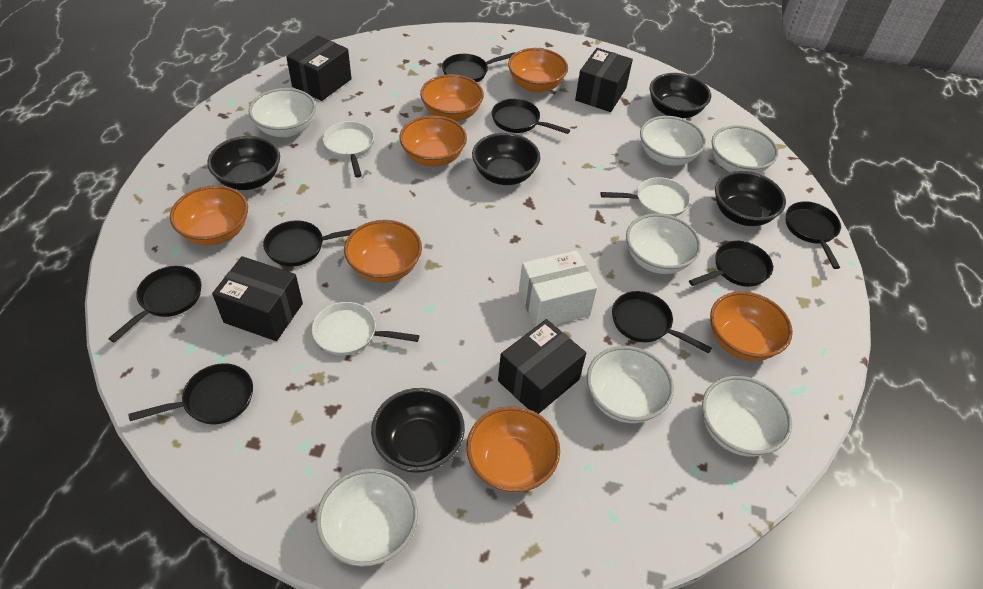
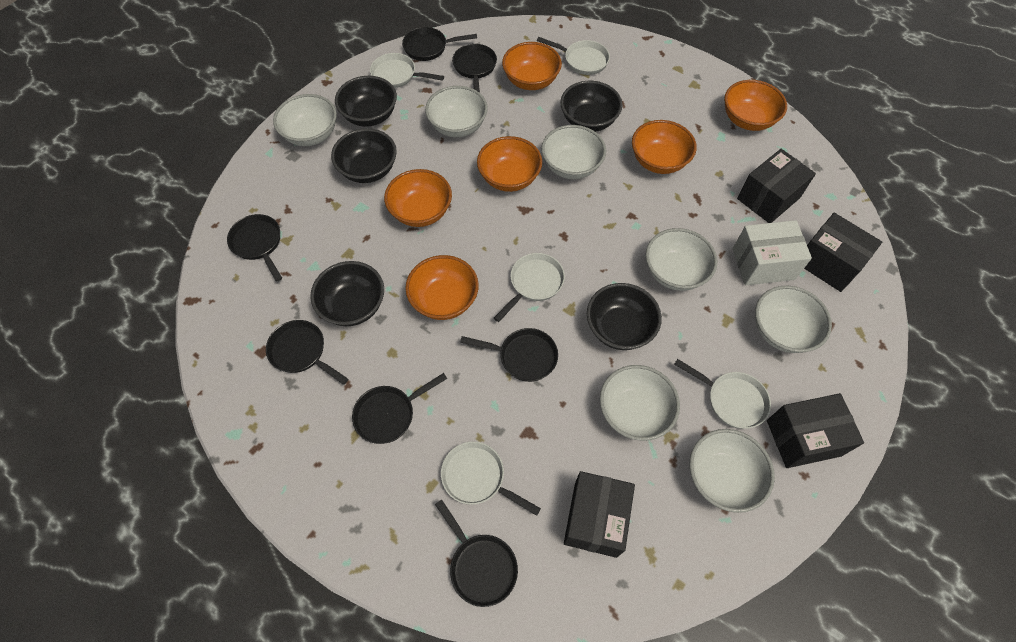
black pan: 8 -> 7
orange bowl: 7 -> 6
white pan: 3 -> 5

